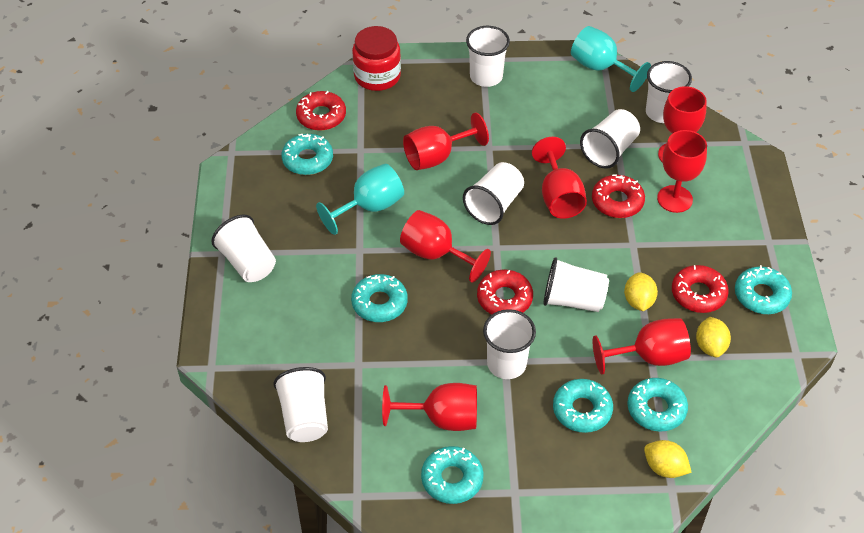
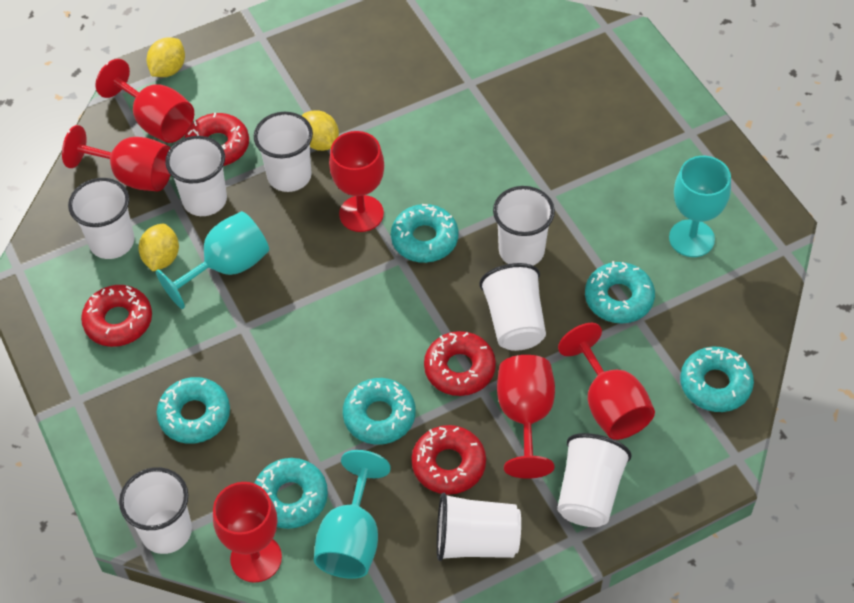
red goblet: 7 -> 6
red jar: 1 -> 0
turquoise goblet: 2 -> 3

